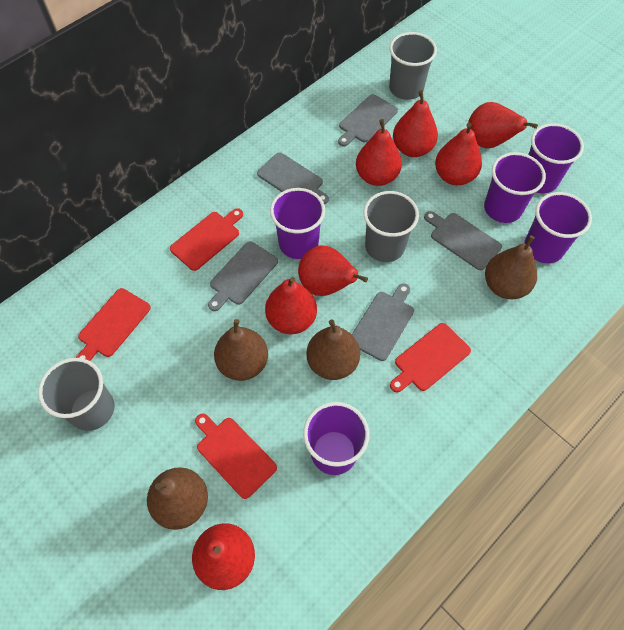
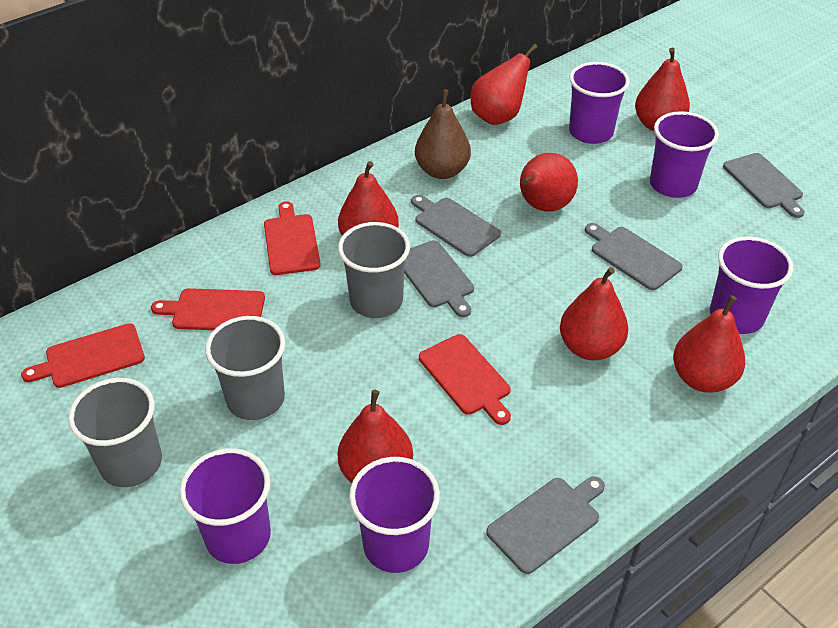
brown pear: 4 -> 1

